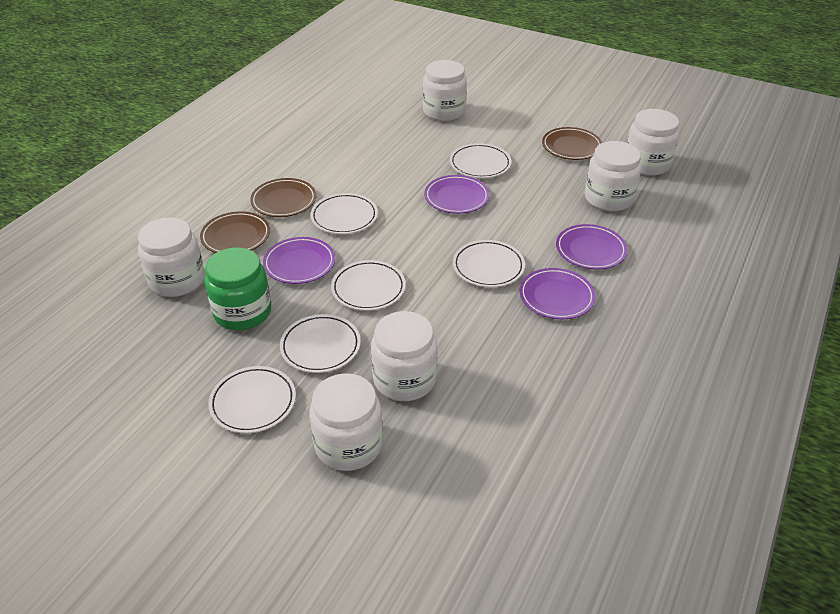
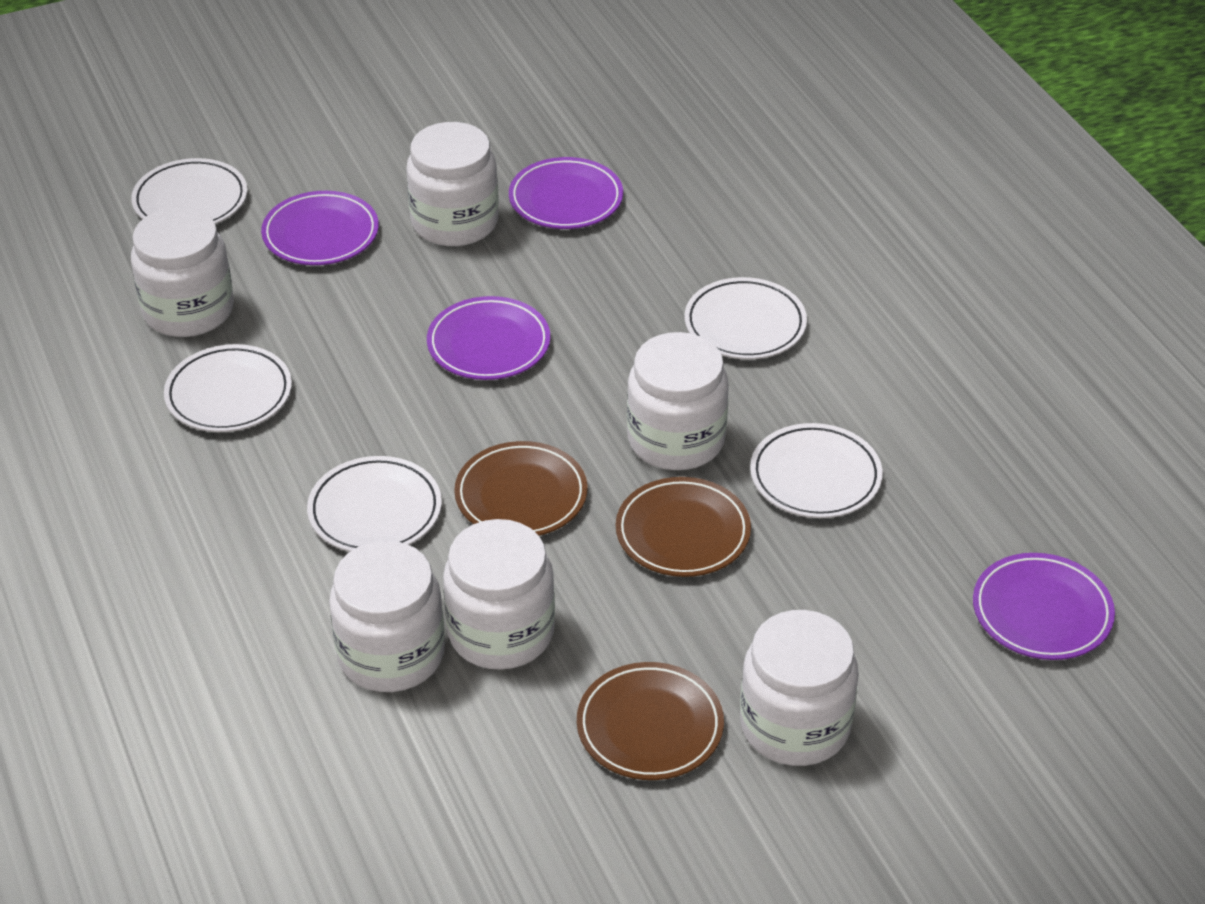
green jar: 1 -> 0
white plate: 6 -> 5

